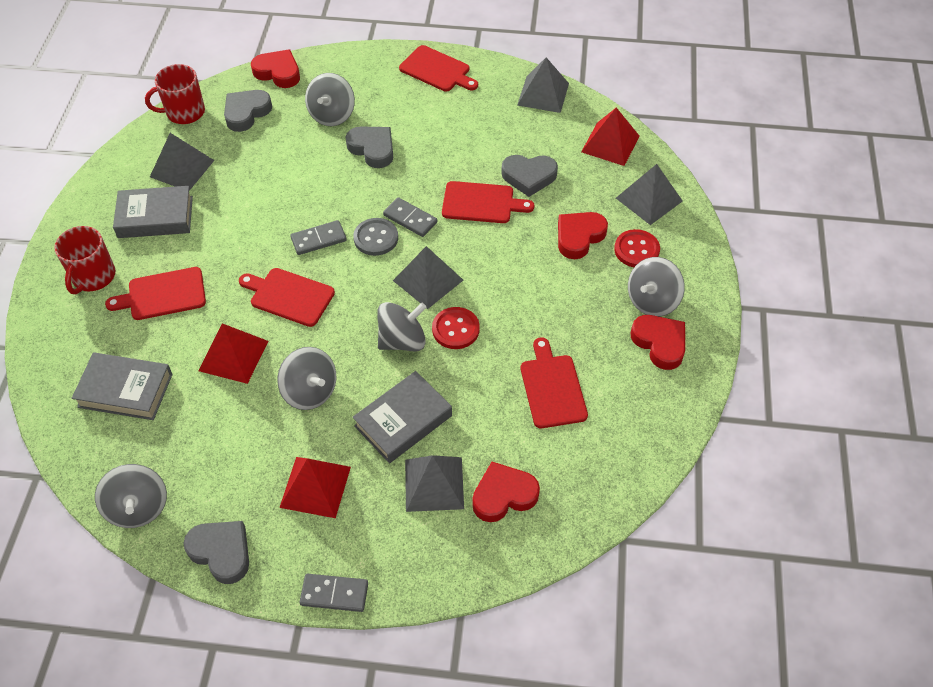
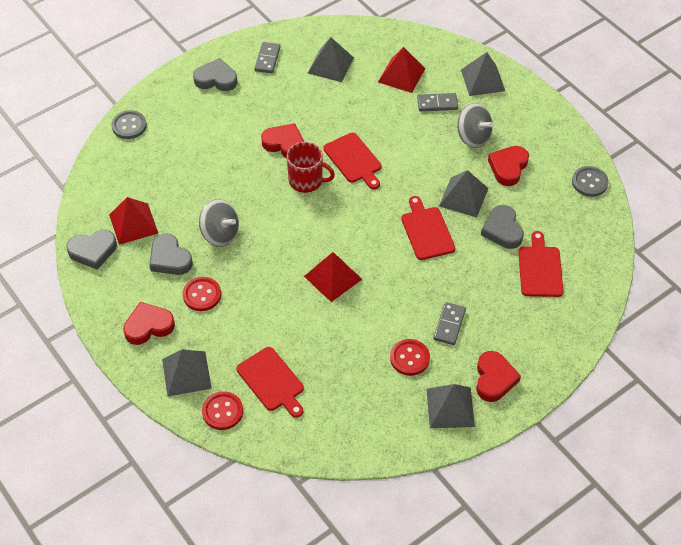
grey book: 3 -> 0
grey button: 1 -> 2
grey spinning top: 5 -> 2
red button: 2 -> 3
red cutting board: 5 -> 4
red mug: 2 -> 1

